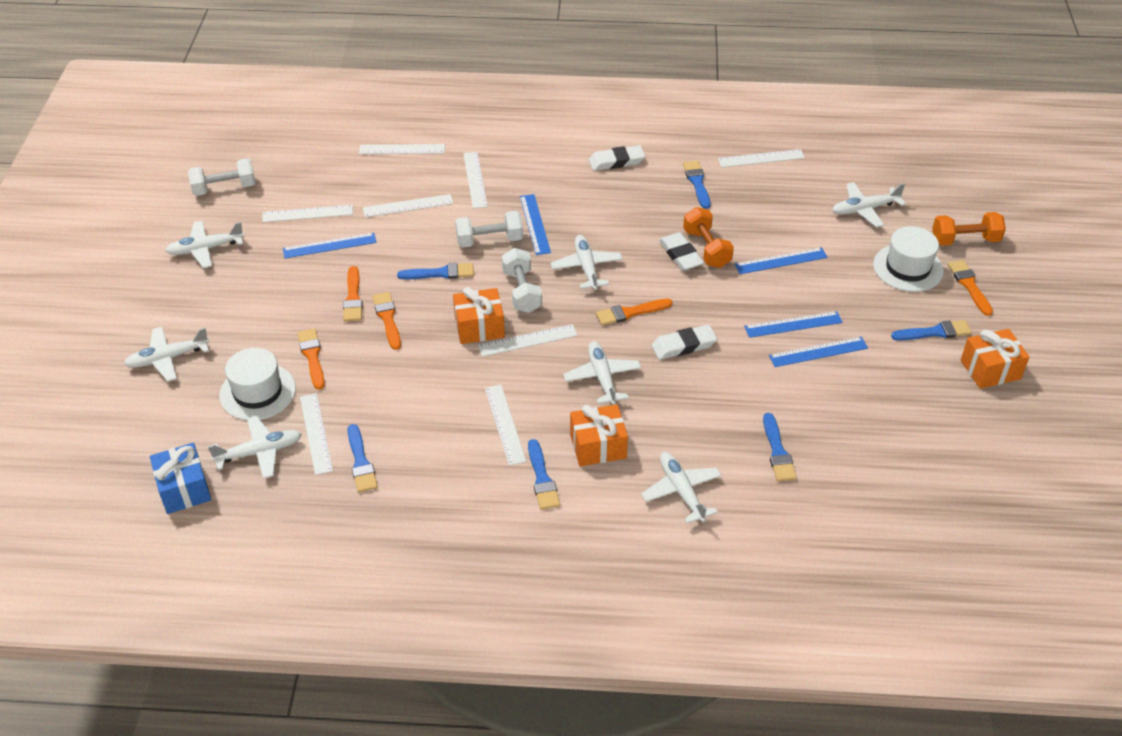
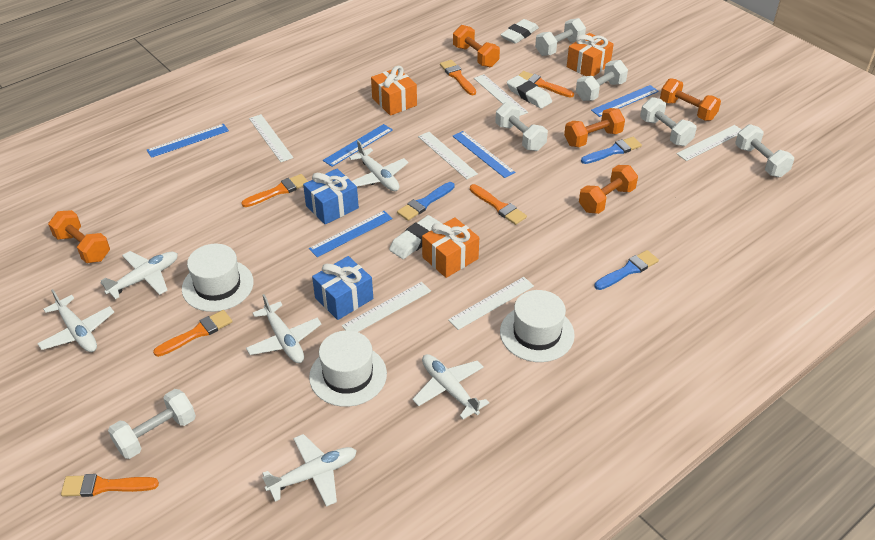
blue brush: 6 -> 3
blue gift: 1 -> 2
orange brush: 5 -> 6
orange dumbbell: 2 -> 5
white dumbbell: 3 -> 6
white hat: 2 -> 3
white plane: 7 -> 6
white ruler: 8 -> 6

